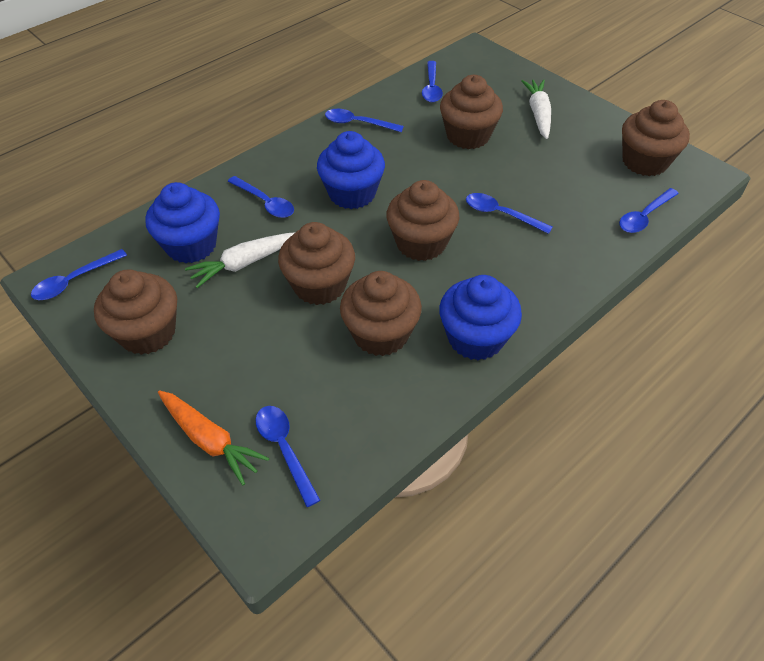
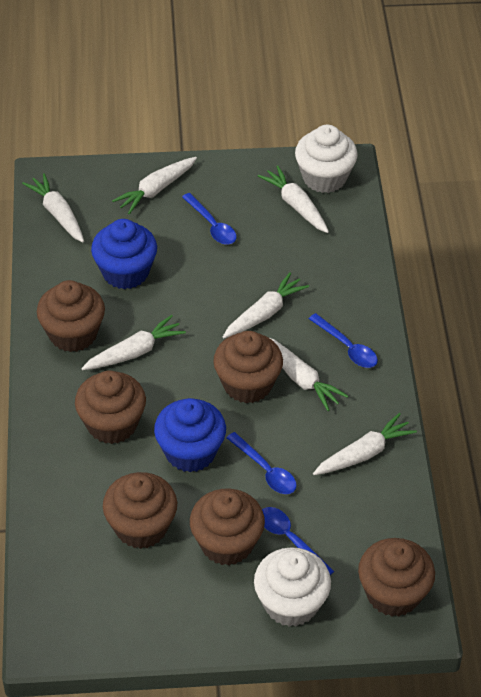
blue cupcake: 3 -> 2
blue spoon: 7 -> 4
orange carrot: 1 -> 0
white carrot: 2 -> 7
white cupcake: 0 -> 2

